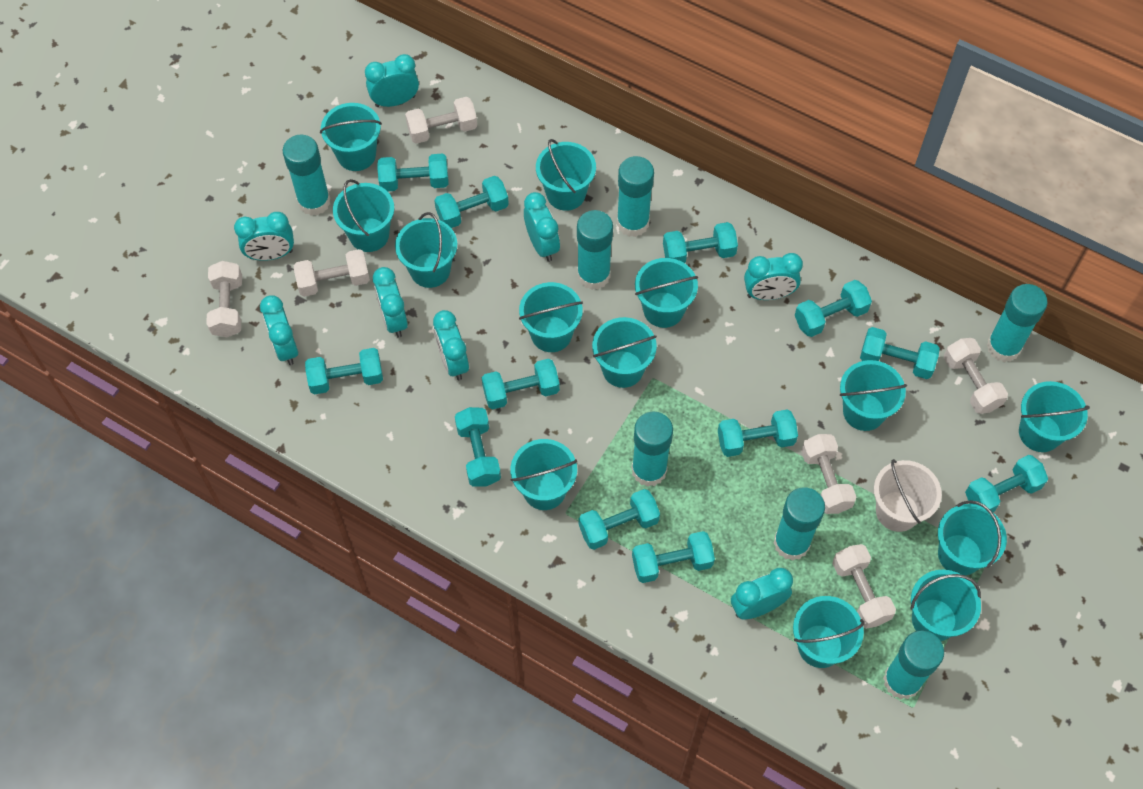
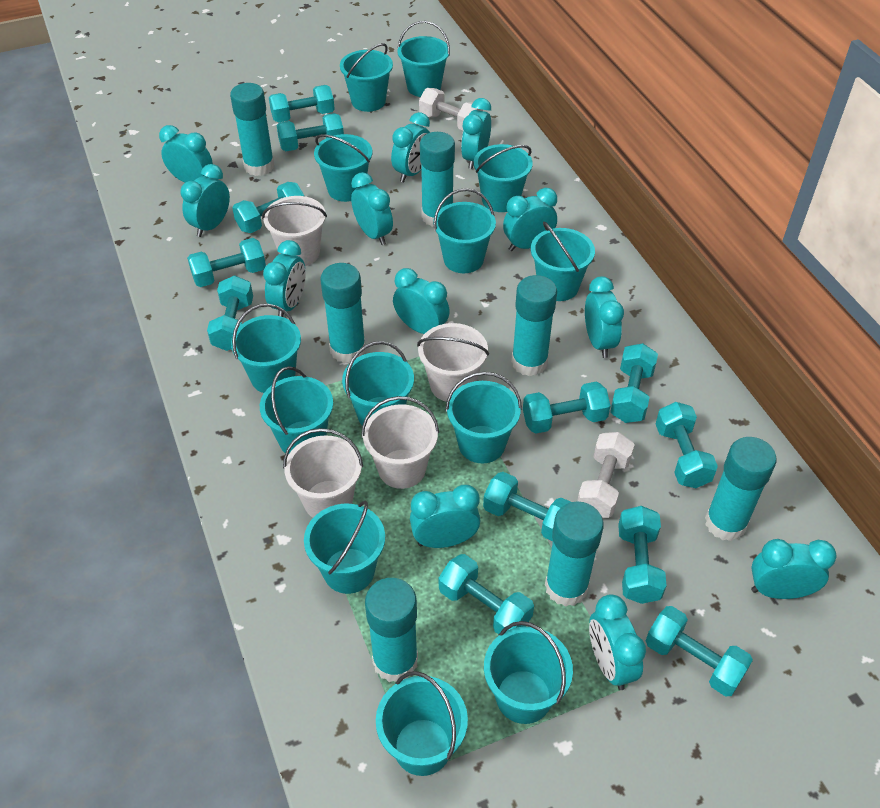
turquoise clock: 8 -> 12
white bucket: 1 -> 4
white dumbbell: 6 -> 2

